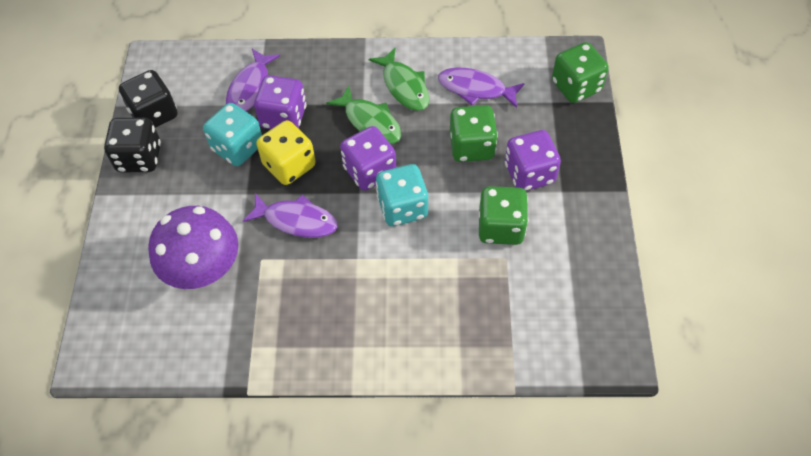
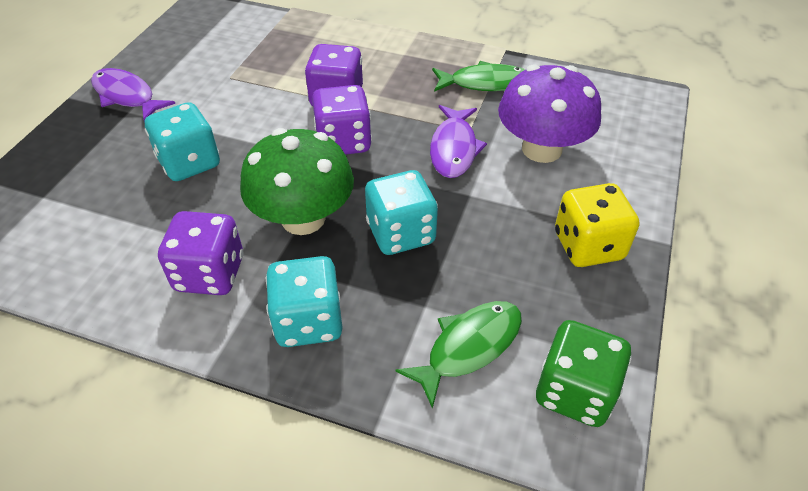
black dice: 2 -> 0
green dice: 3 -> 1
green mushroom: 0 -> 1
purple fish: 3 -> 2
turquoise dice: 2 -> 3

